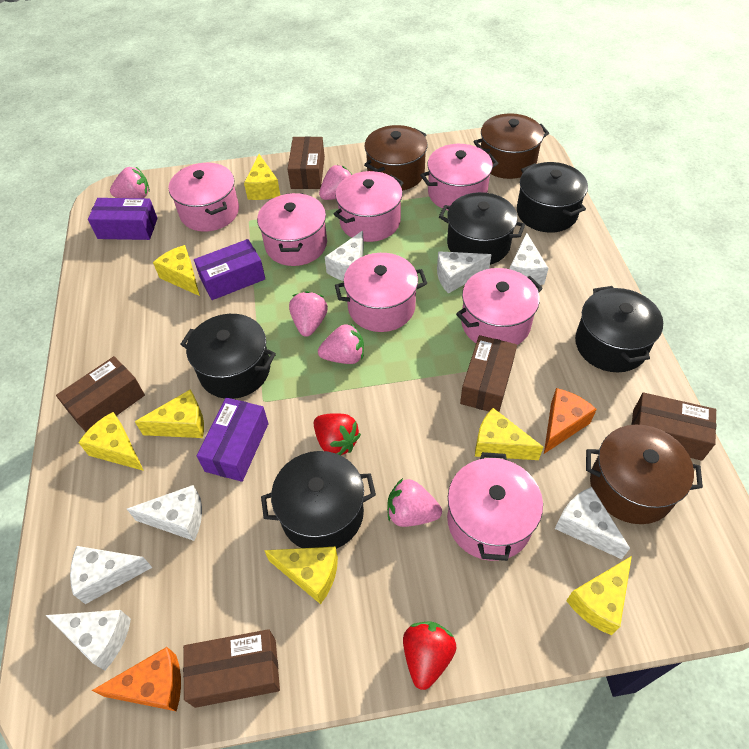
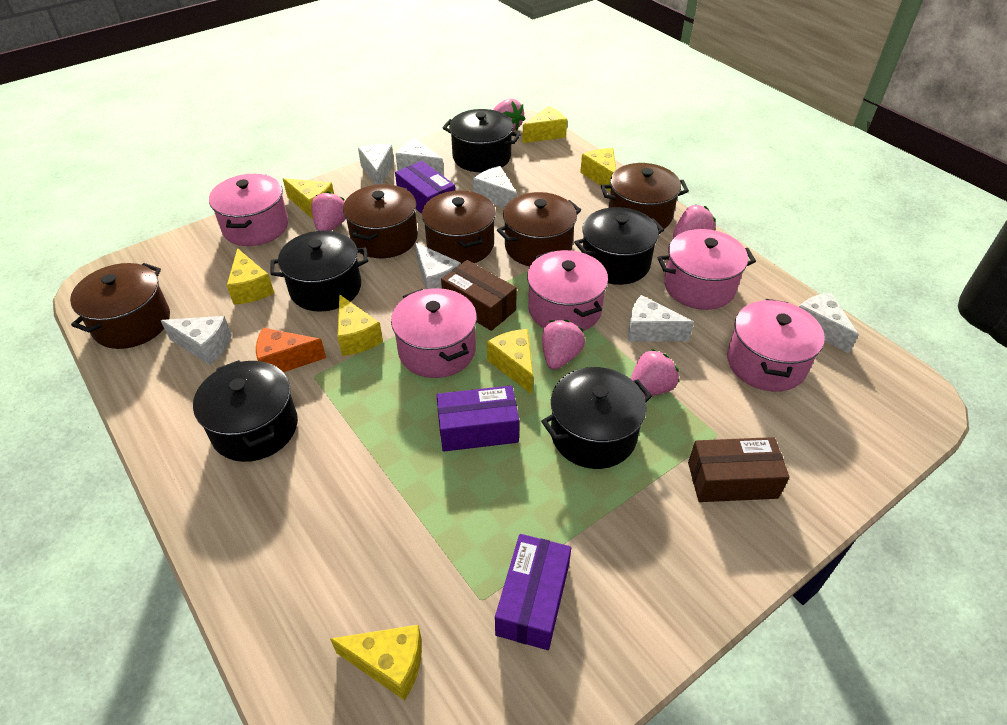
brown box: 5 -> 2
brown pot: 3 -> 5
orange cheese: 2 -> 1
pink pot: 7 -> 5
red strawberry: 2 -> 0

